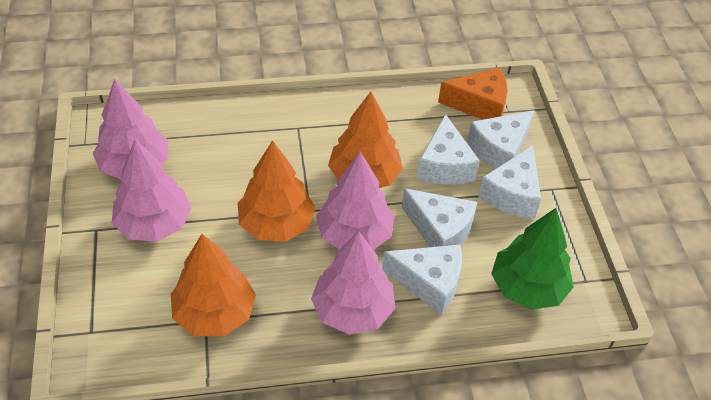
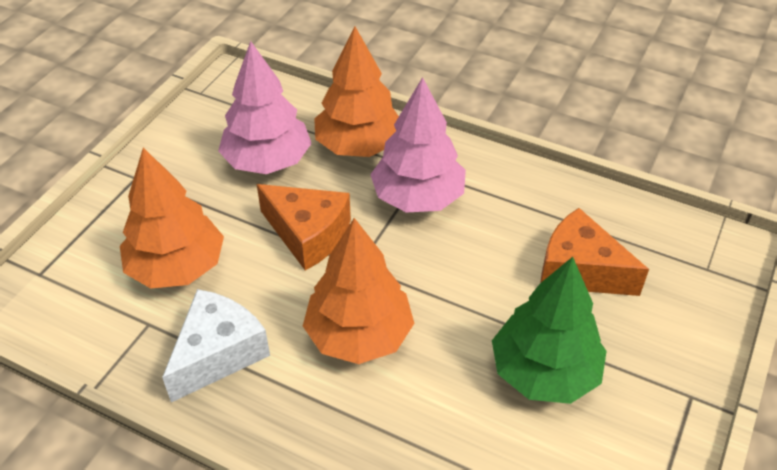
orange cheese: 1 -> 2
pink tree: 4 -> 2
white cheese: 5 -> 1

